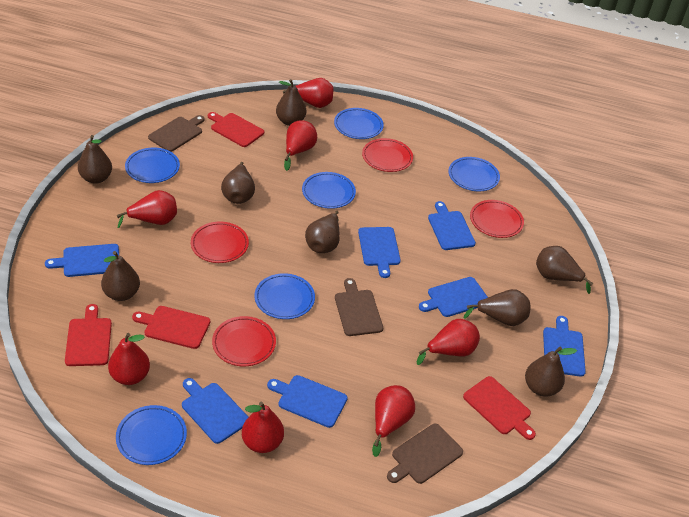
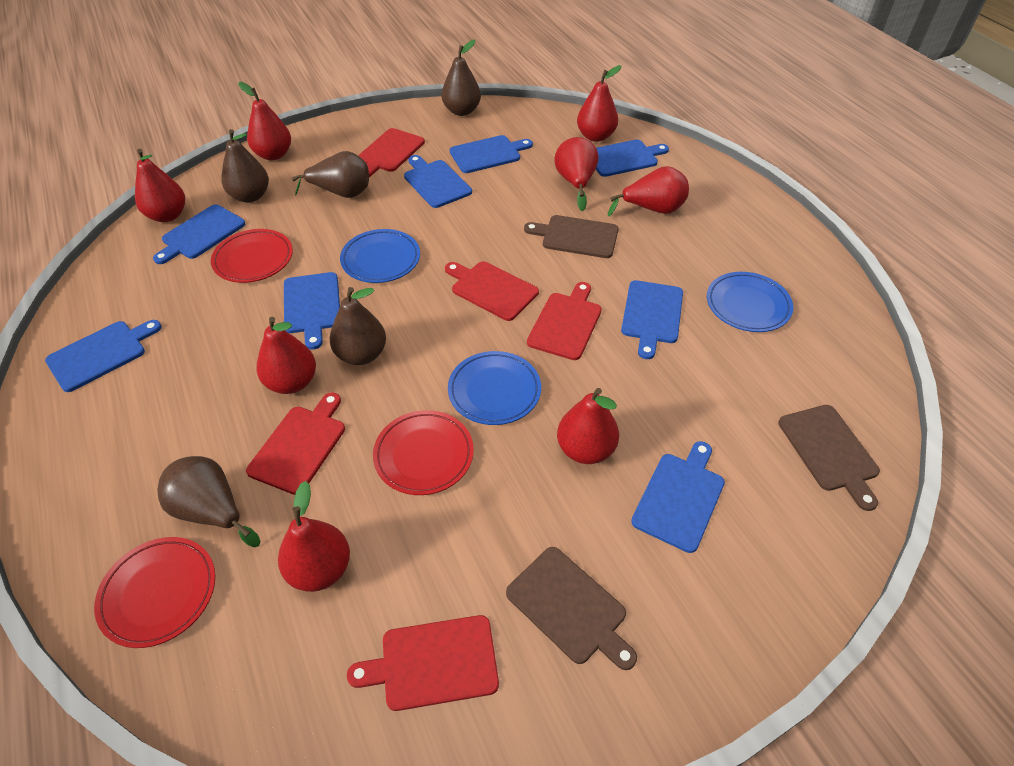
blue cutting board: 7 -> 8
blue plate: 6 -> 3
brown pear: 8 -> 5
red cutting board: 4 -> 5
red pear: 7 -> 8
red plate: 4 -> 3

